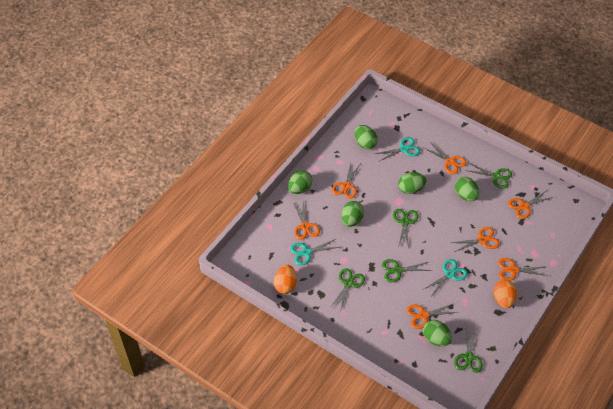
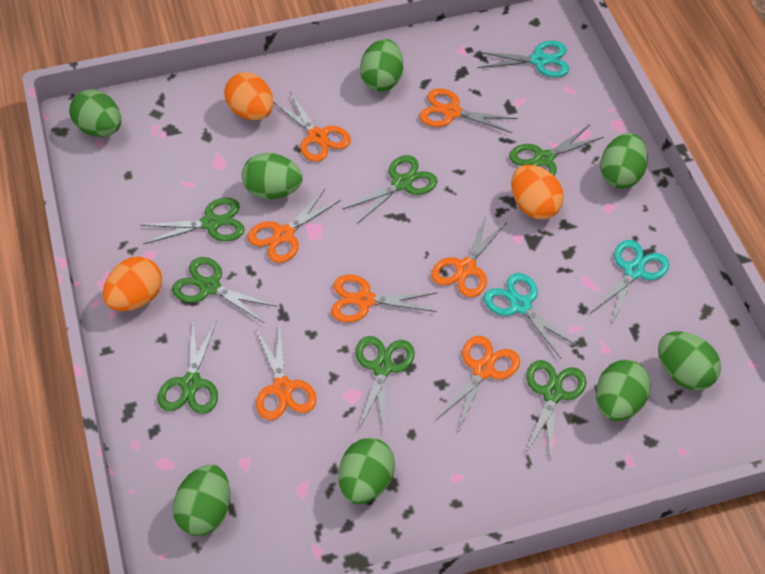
green egg: 6 -> 8
green scissors: 5 -> 7
orange egg: 2 -> 3

